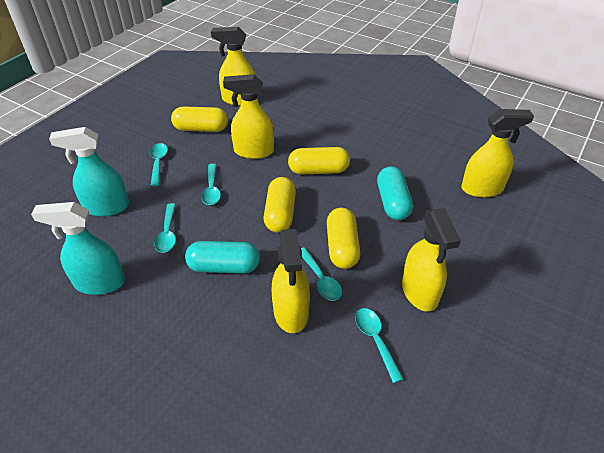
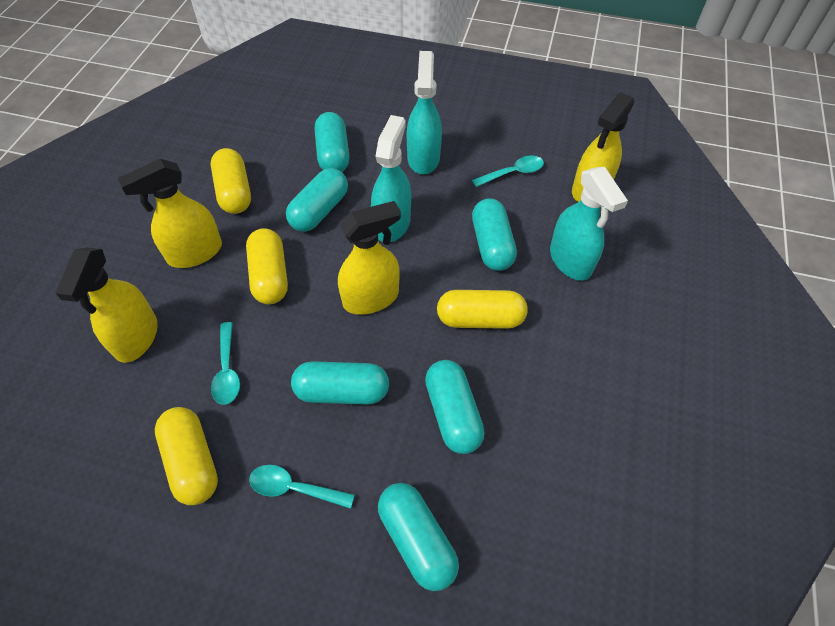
turquoise capsule: 2 -> 6
turquoise spoon: 5 -> 3
turquoise spray bottle: 2 -> 3
yellow spray bottle: 5 -> 4

